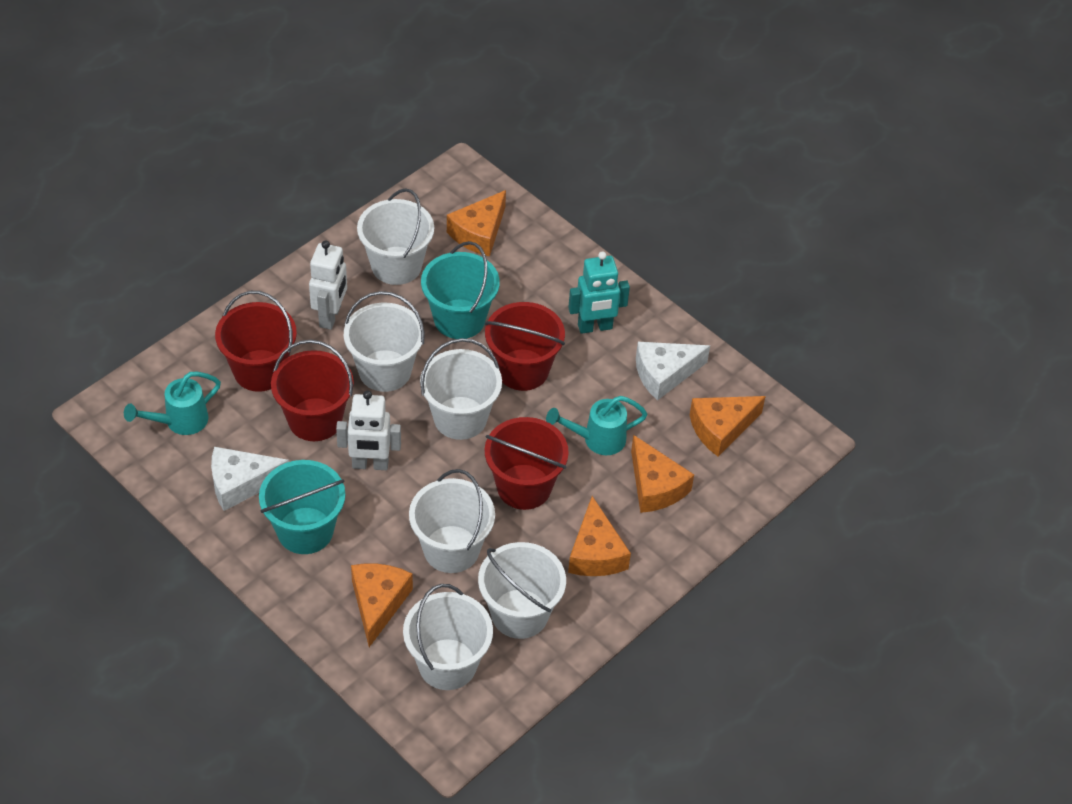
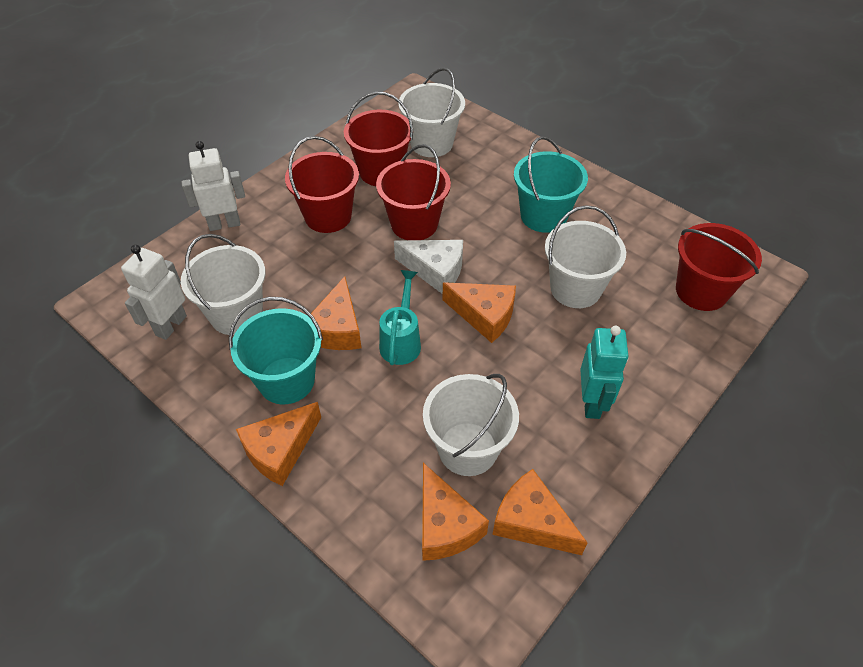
turquoise watering can: 2 -> 1
white bucket: 6 -> 4
white cheese: 2 -> 1

